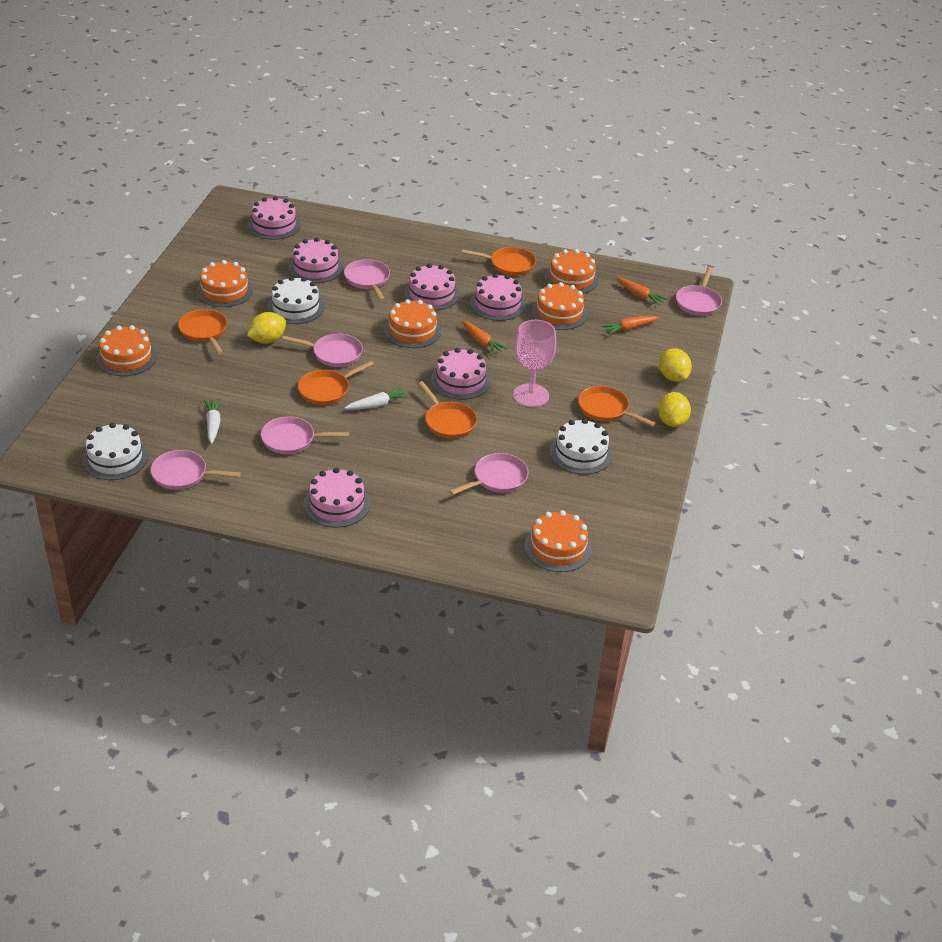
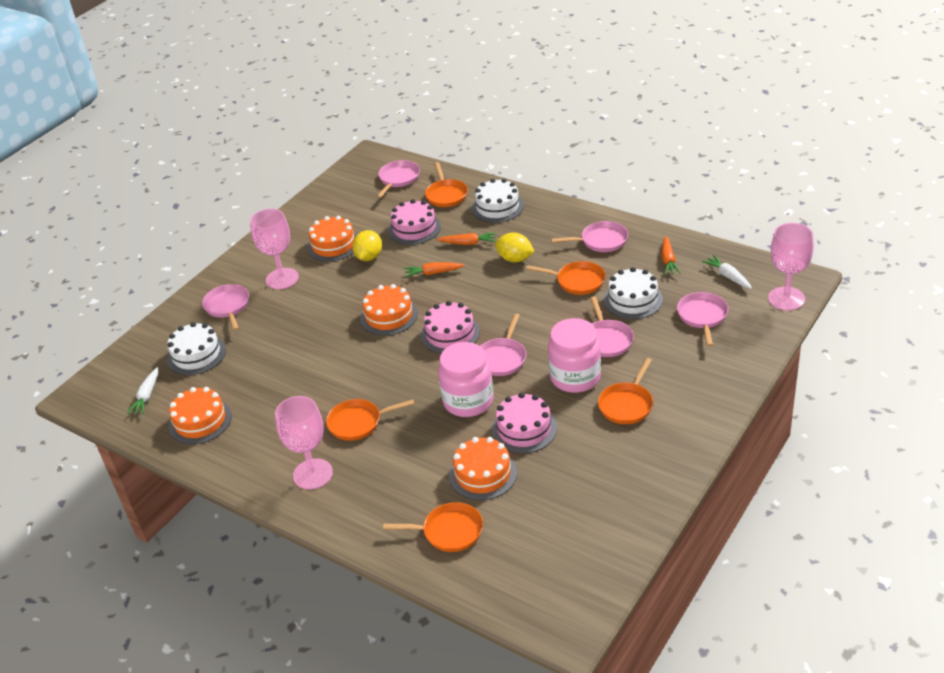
orange cake: 6 -> 4
pink cake: 6 -> 3
pink goblet: 1 -> 3
pink jar: 0 -> 2
yellow lemon: 3 -> 2

